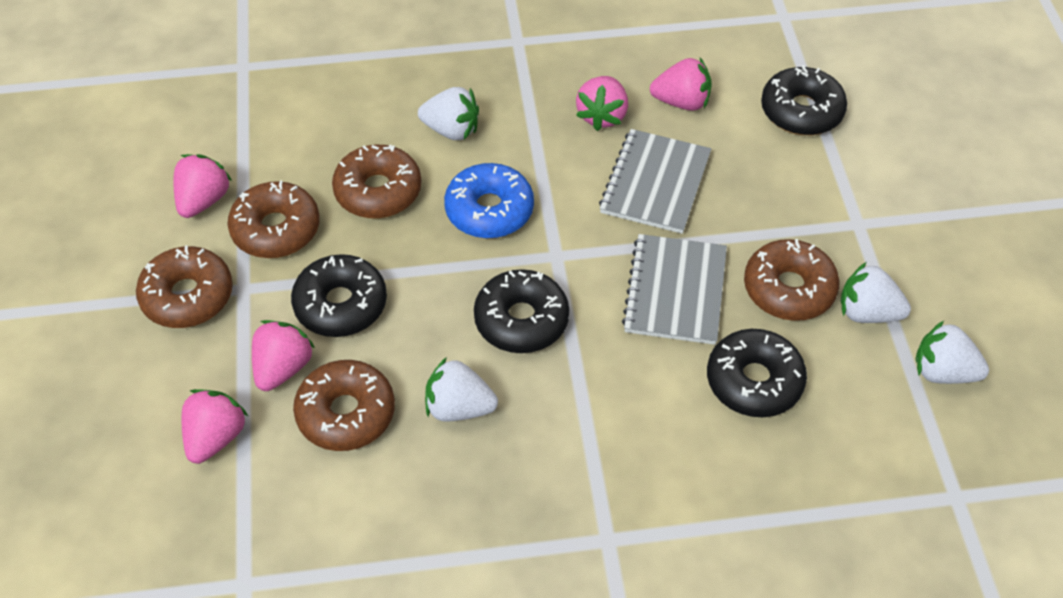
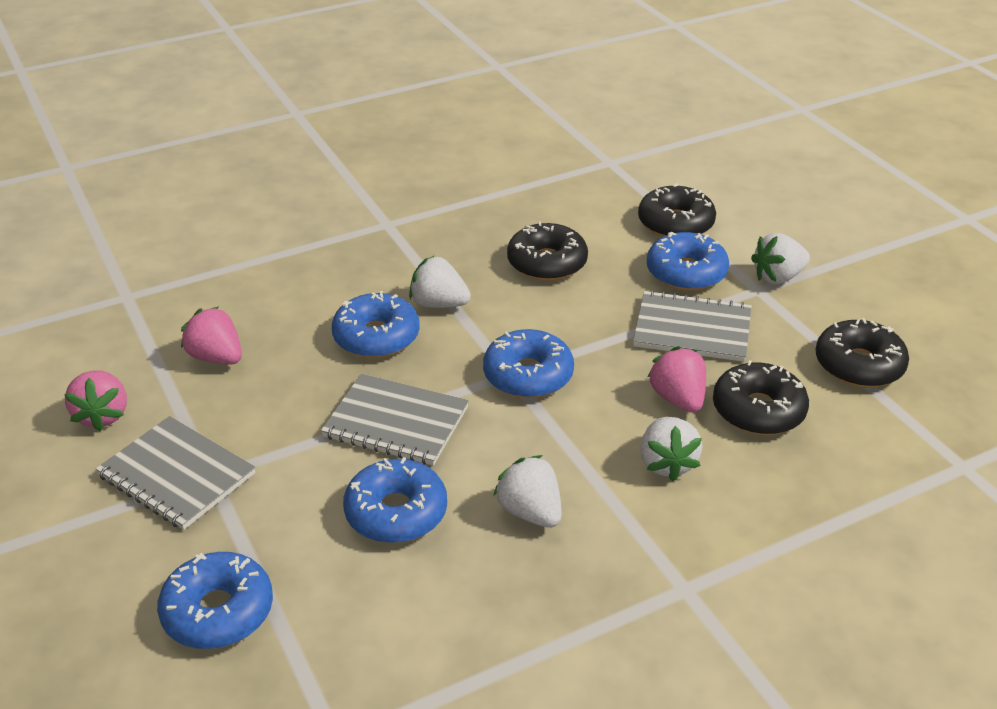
blue donut: 1 -> 5
brown donut: 5 -> 0
grey notebook: 2 -> 3
pink strawberry: 5 -> 3

